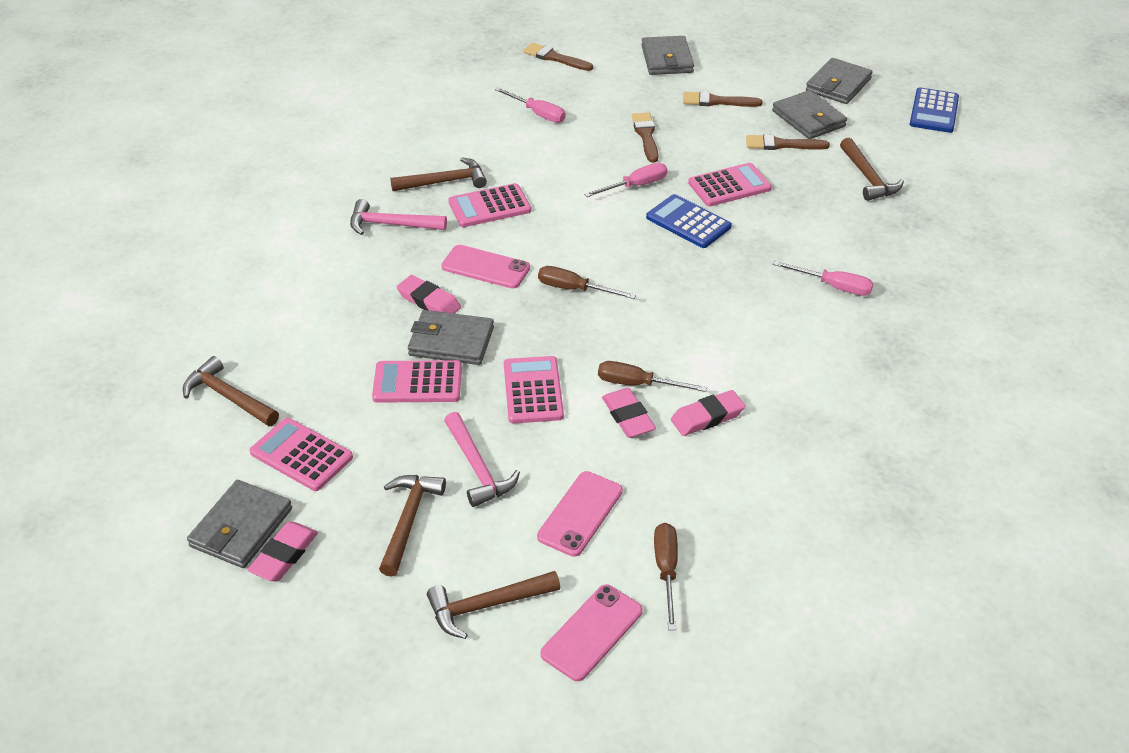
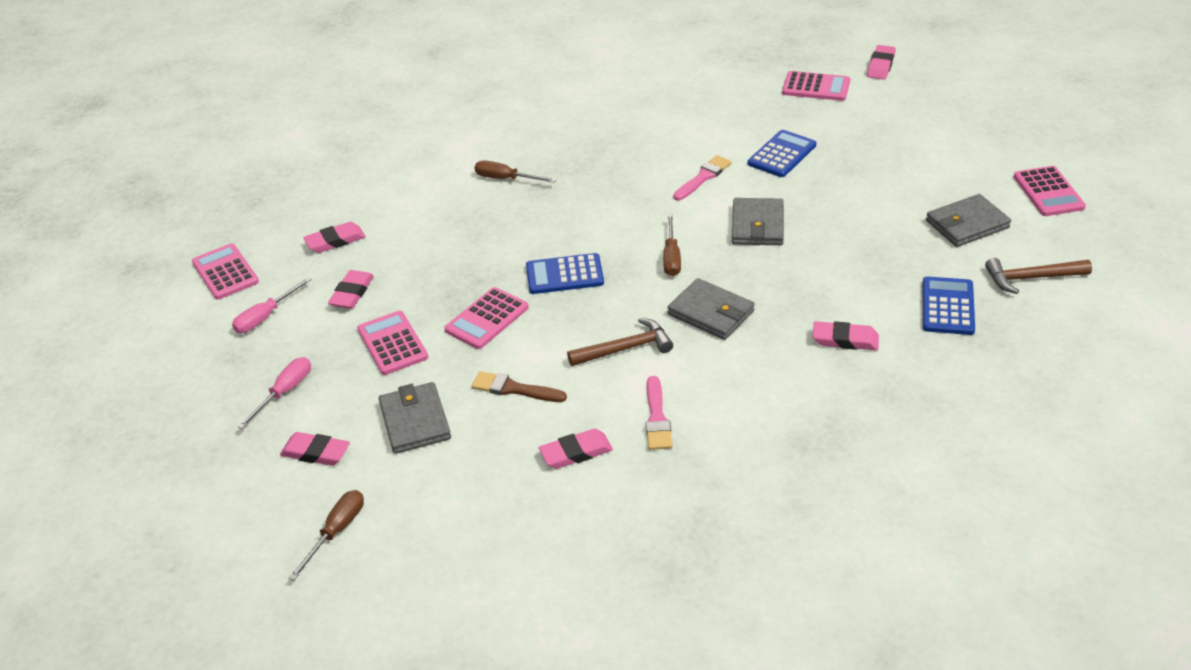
blue calculator: 2 -> 3
brown brush: 4 -> 1
brown hammer: 5 -> 2
grey wallet: 5 -> 4
pink brush: 0 -> 2
pink eraser: 4 -> 6
pink hammer: 2 -> 0
pink phone: 3 -> 0
pink screwdriver: 3 -> 2

